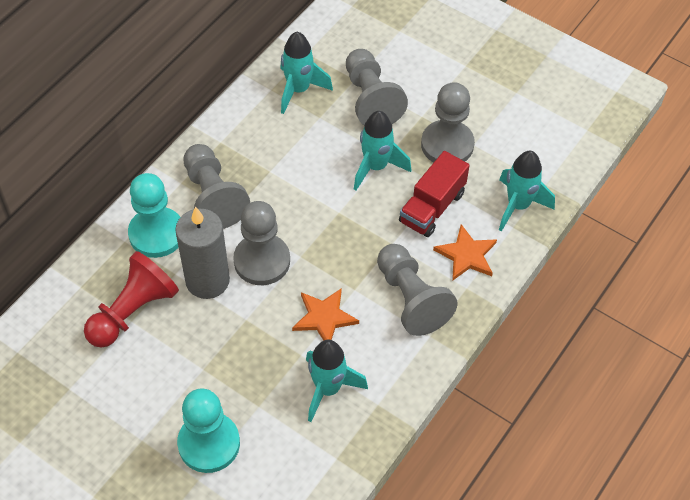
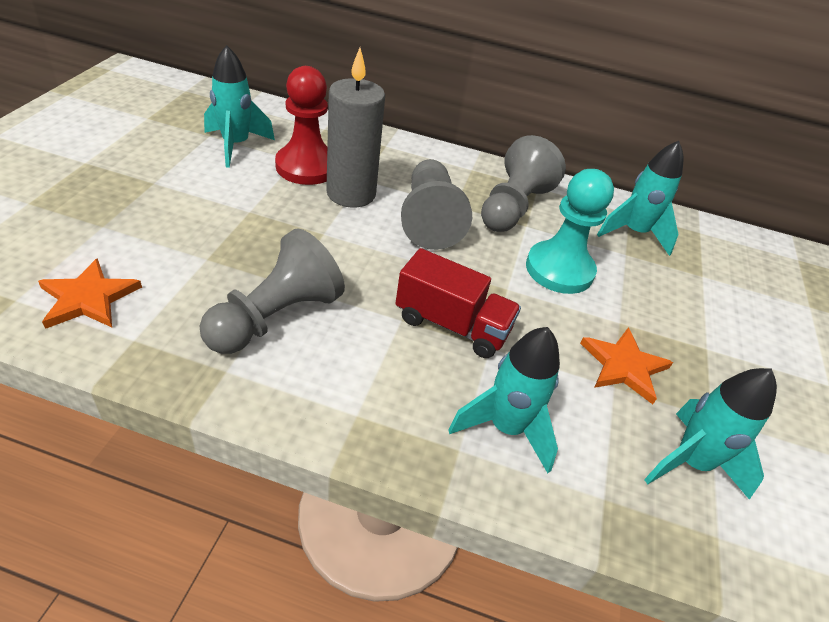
grey pawn: 5 -> 3
turquoise pawn: 2 -> 1

